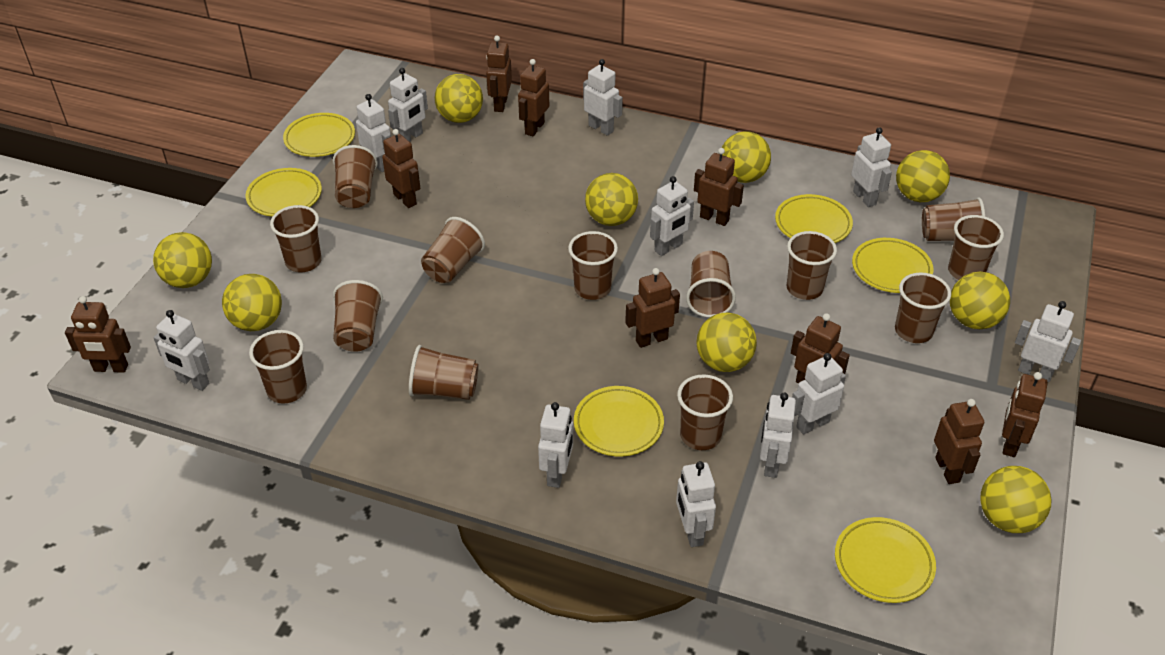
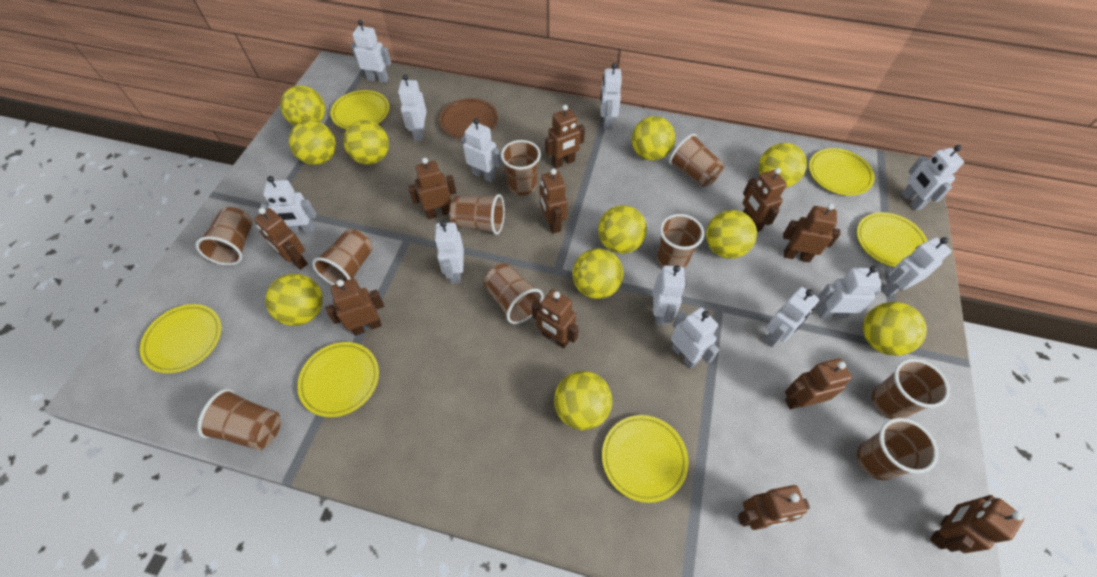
brown cup: 13 -> 10
brown plate: 0 -> 1
brown robot: 9 -> 11
white robot: 11 -> 12
yellow ball: 9 -> 11

